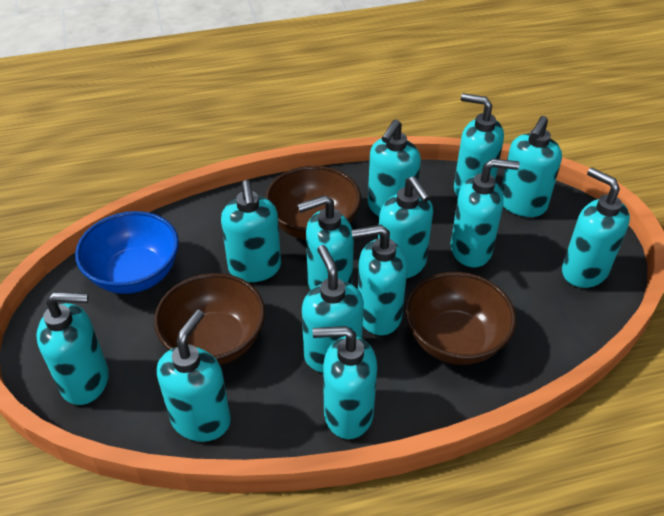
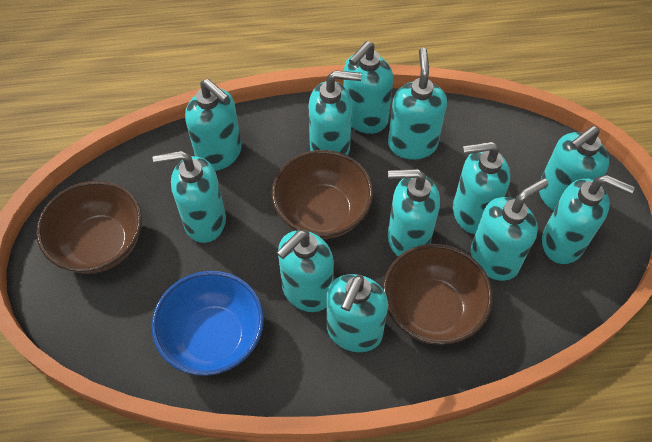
turquoise soap dispenser: 13 -> 12

